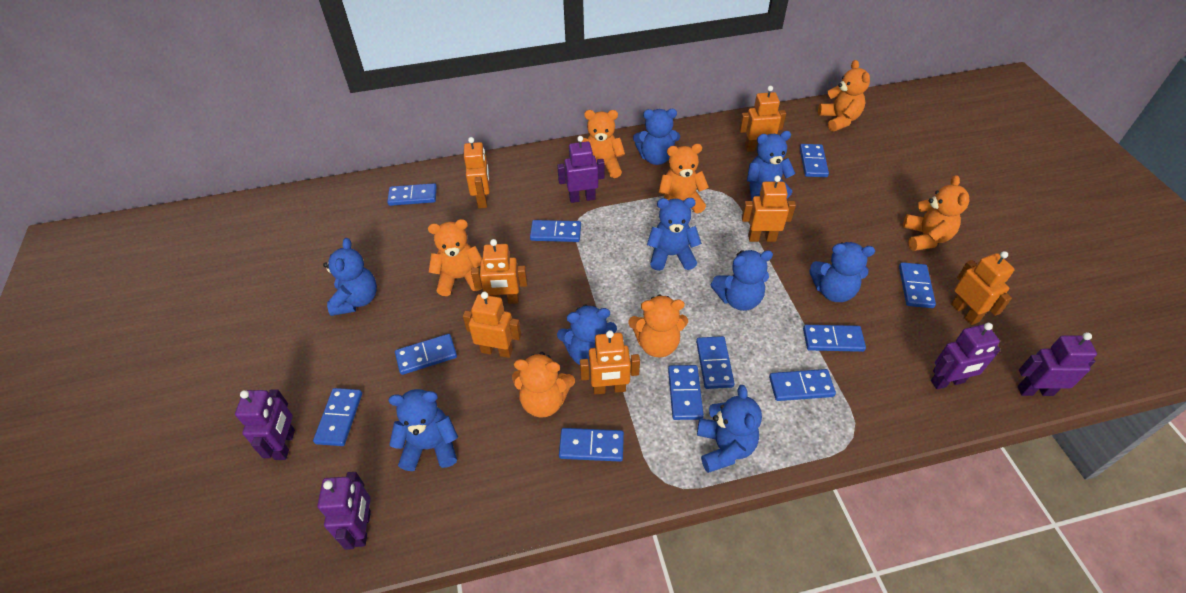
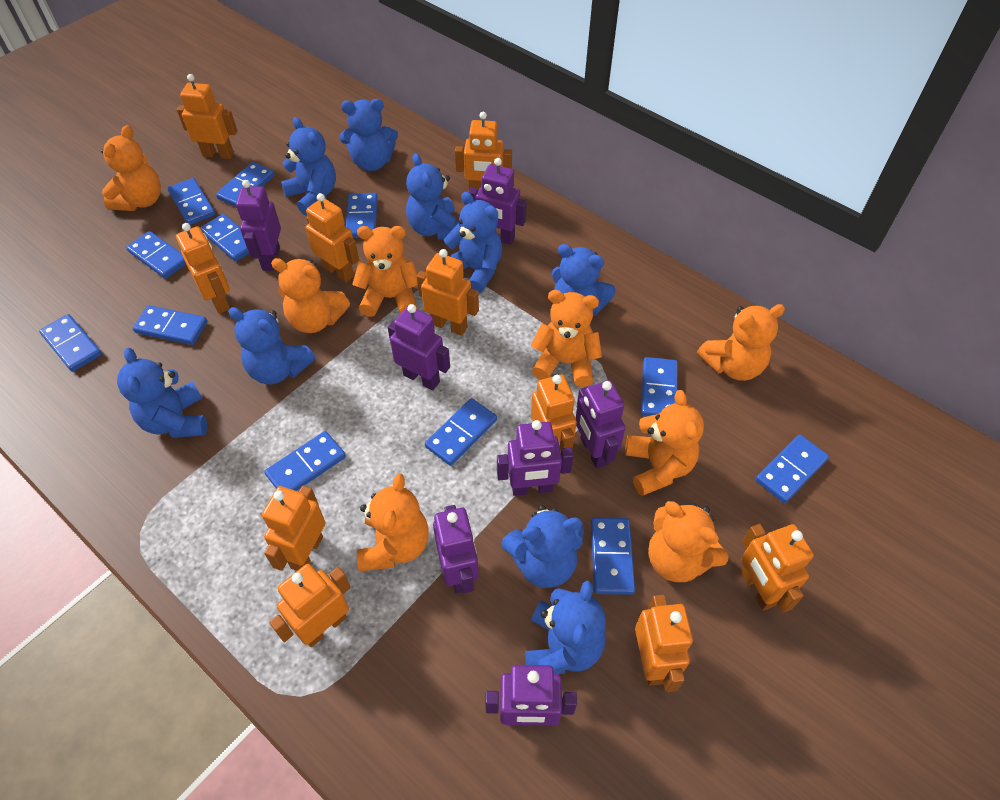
blue domino: 11 -> 12
orange robot: 7 -> 10
orange teddy bear: 7 -> 8
purple robot: 5 -> 7

